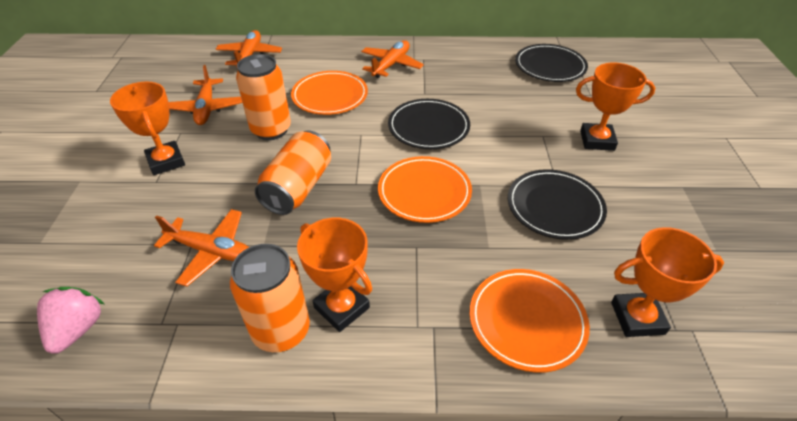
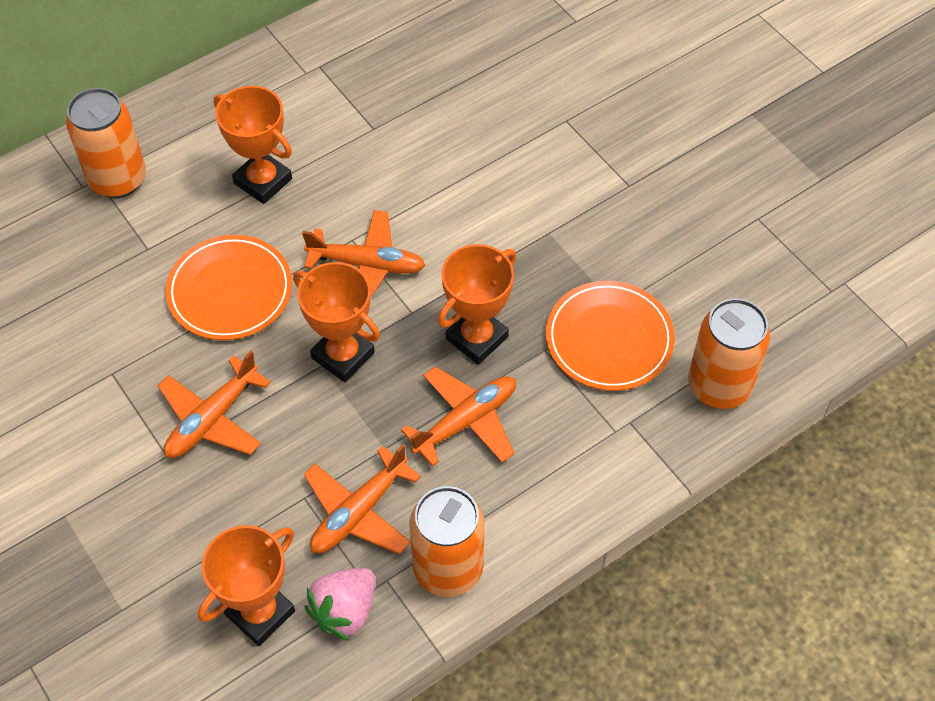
black plate: 3 -> 0
orange plate: 3 -> 2

